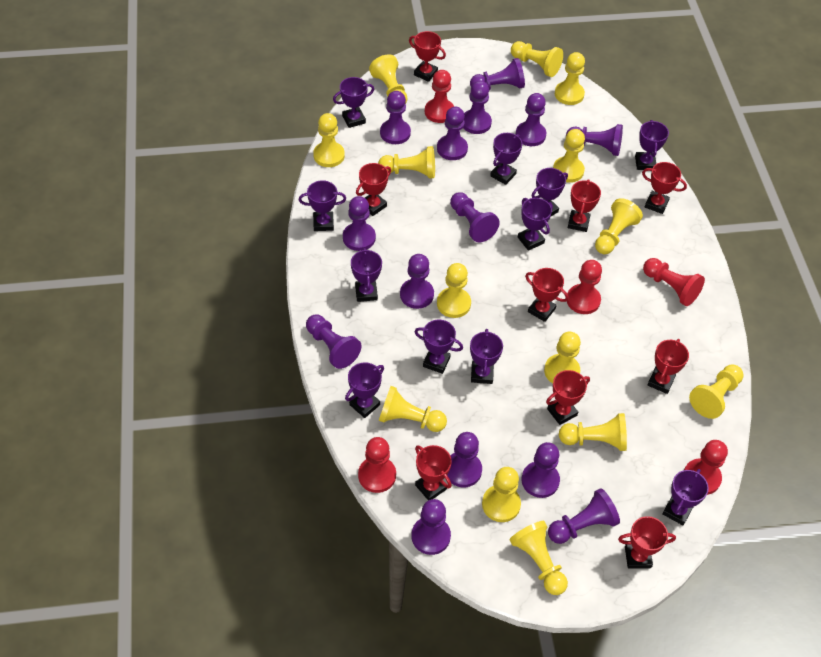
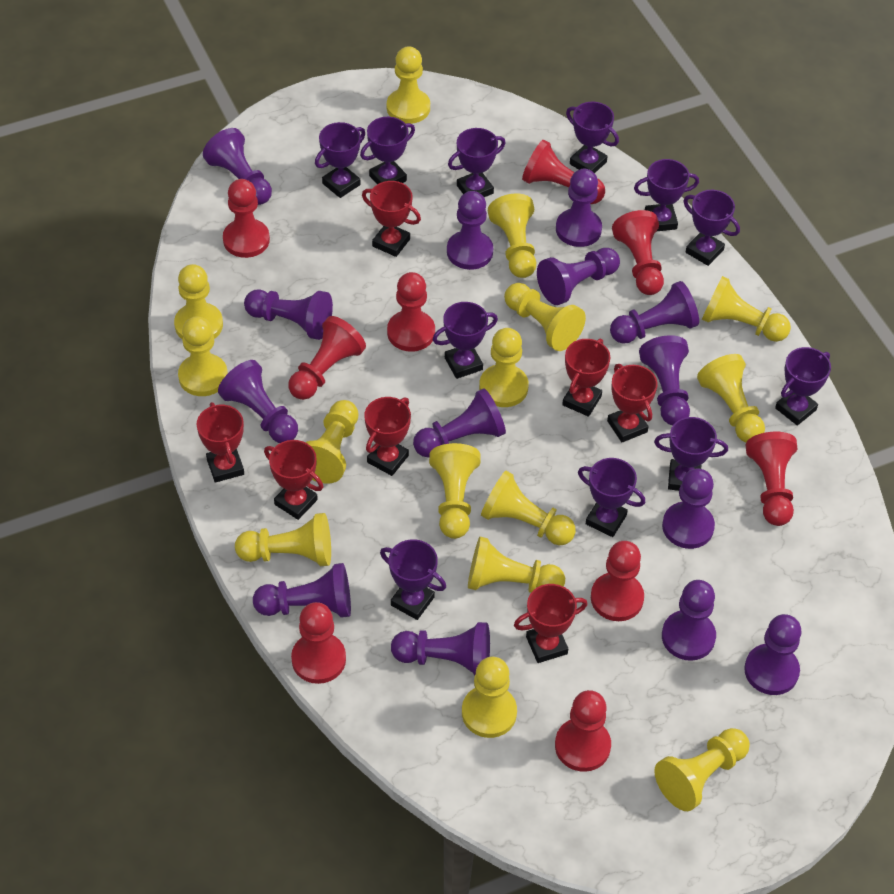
red pawn: 5 -> 9
red trophy: 9 -> 7
yellow pawn: 14 -> 15

